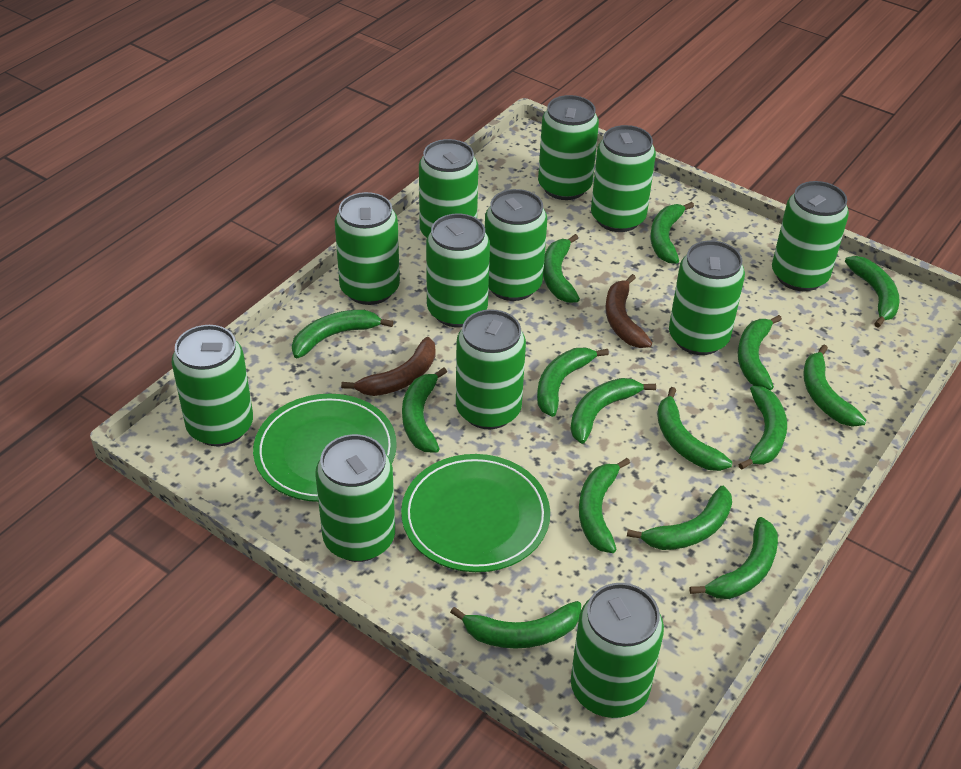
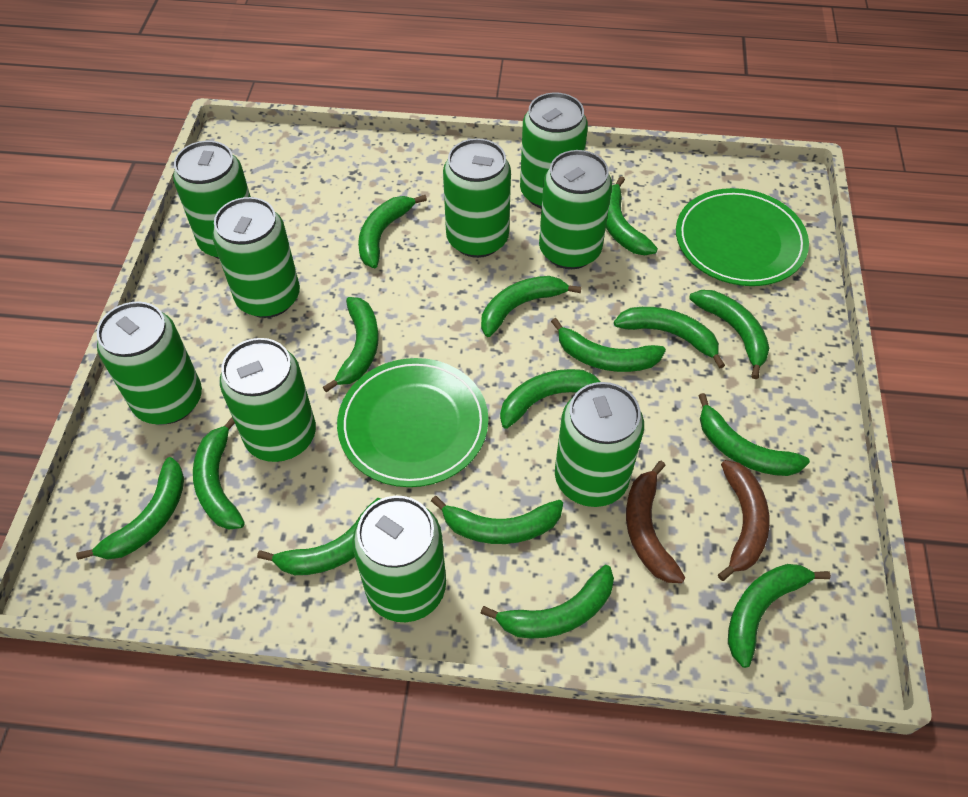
green can: 12 -> 9

